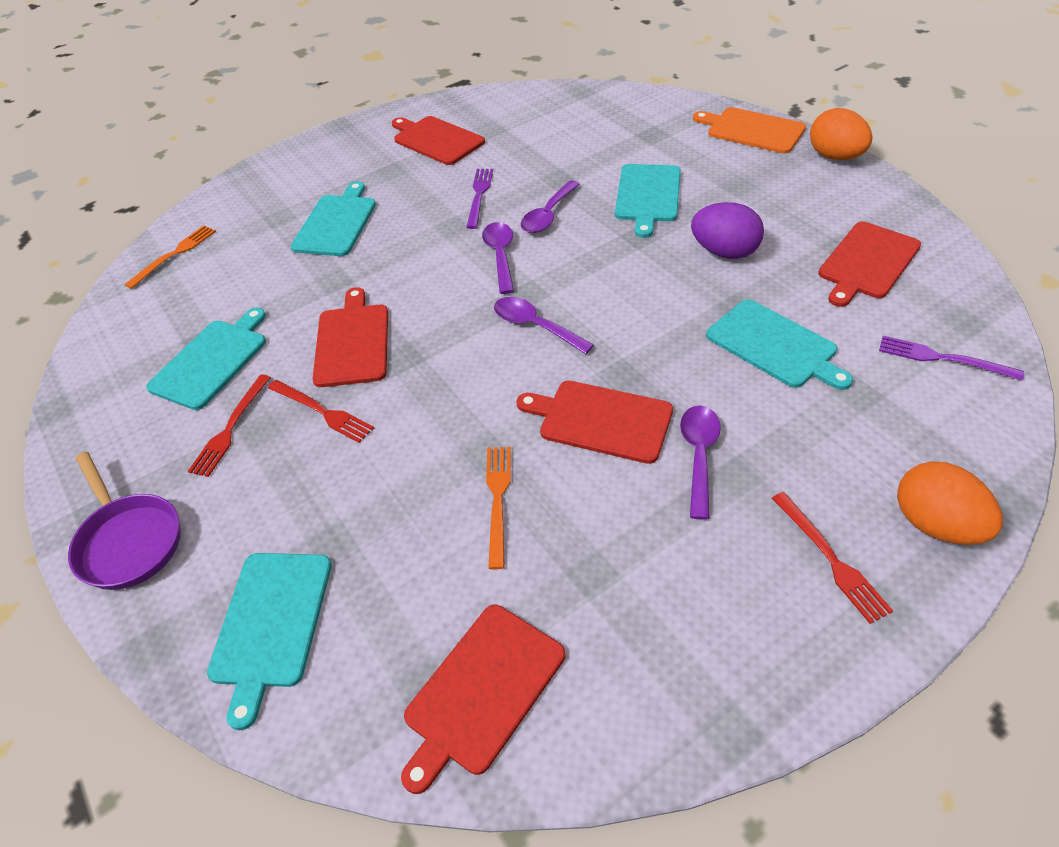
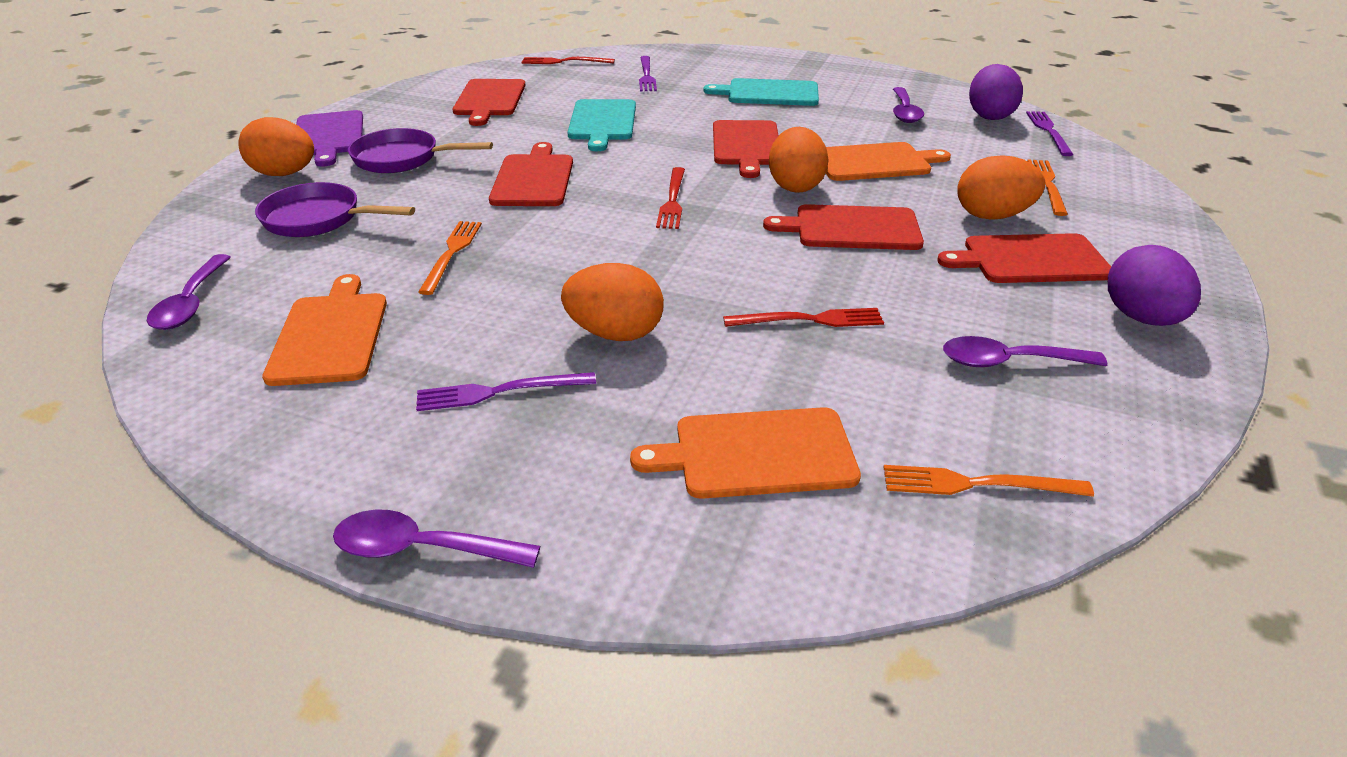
orange cutting board: 1 -> 3
orange egg: 2 -> 4
orange fork: 2 -> 3
purple cutting board: 0 -> 1
purple egg: 1 -> 2
purple fork: 2 -> 3
purple pan: 1 -> 2
turquoise cutting board: 5 -> 2

